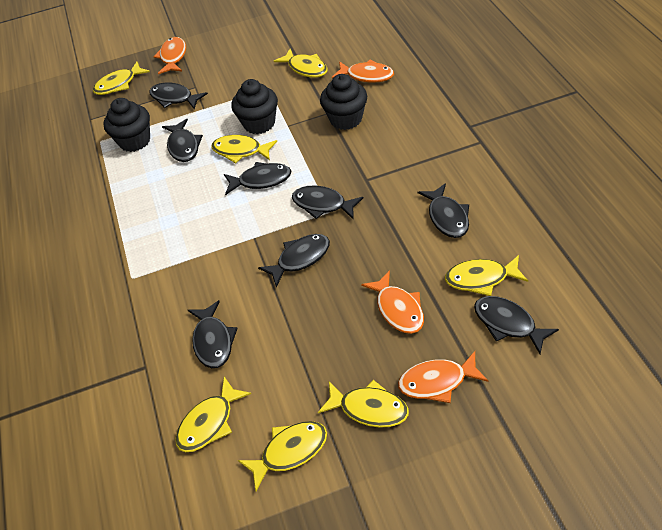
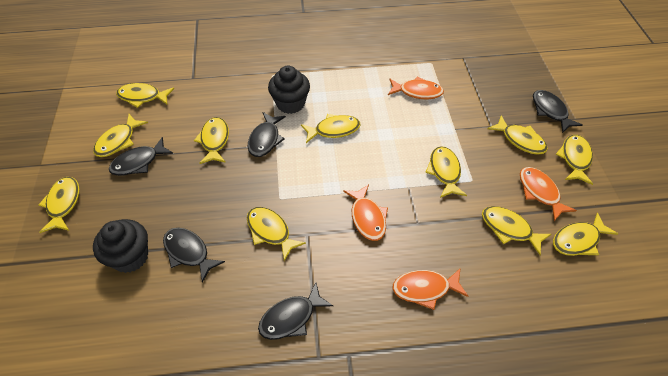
black cupcake: 3 -> 2
black fish: 8 -> 5
yellow fish: 7 -> 11

